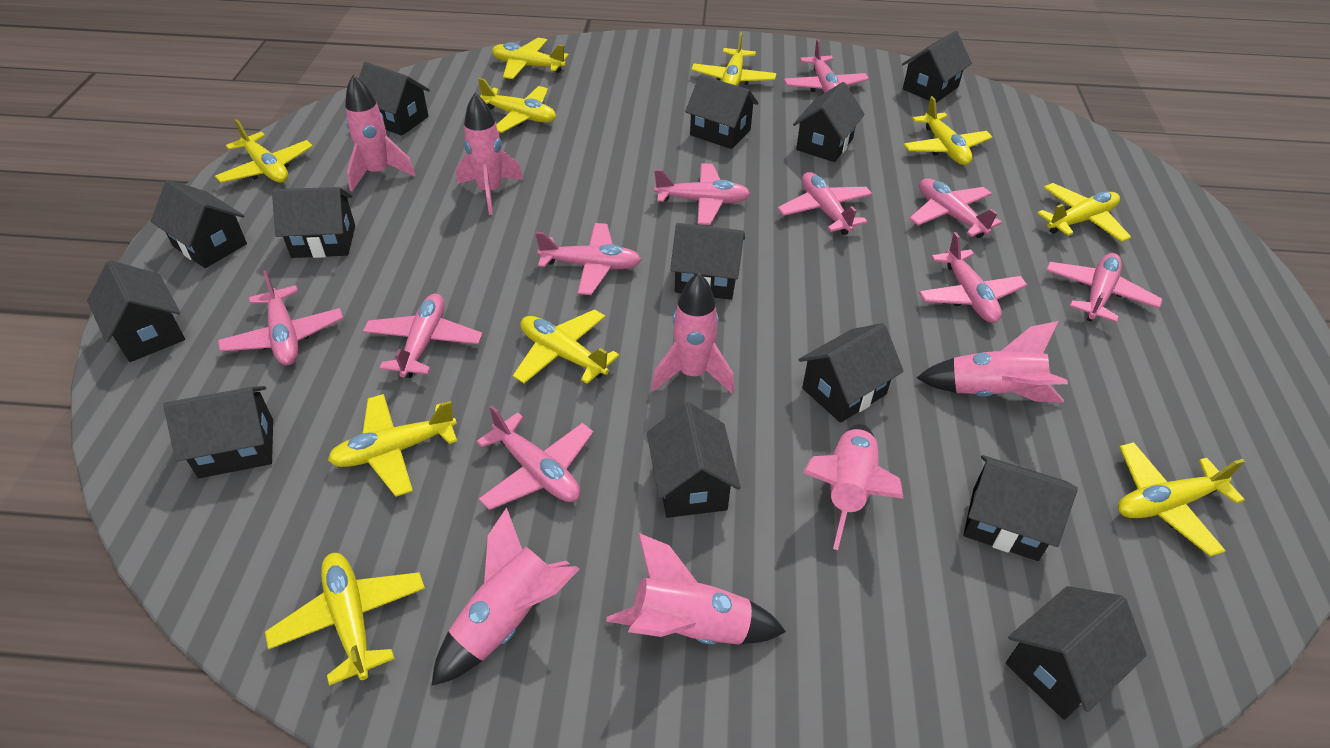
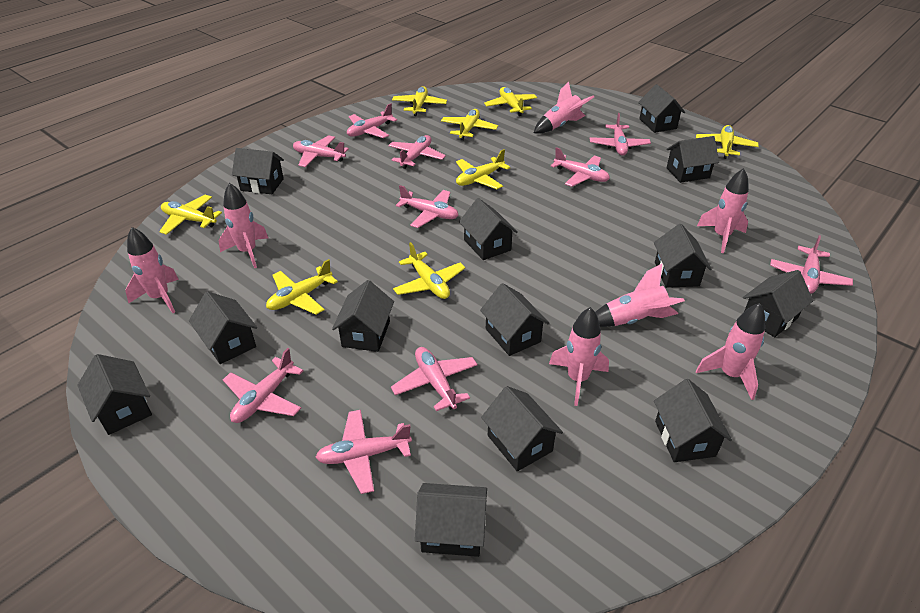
yellow plane: 10 -> 8

